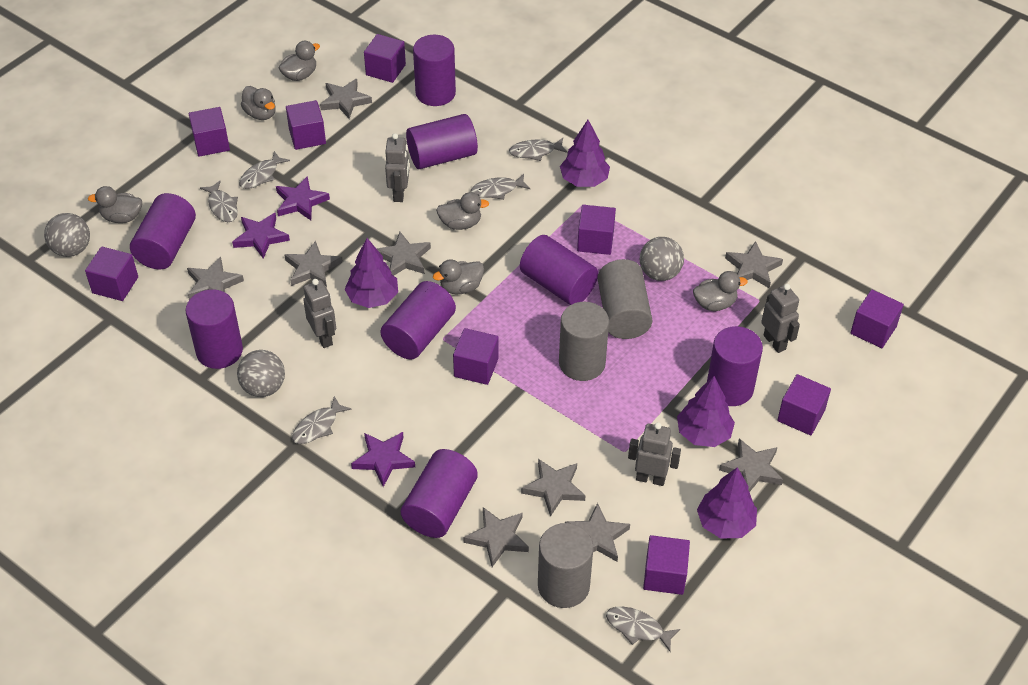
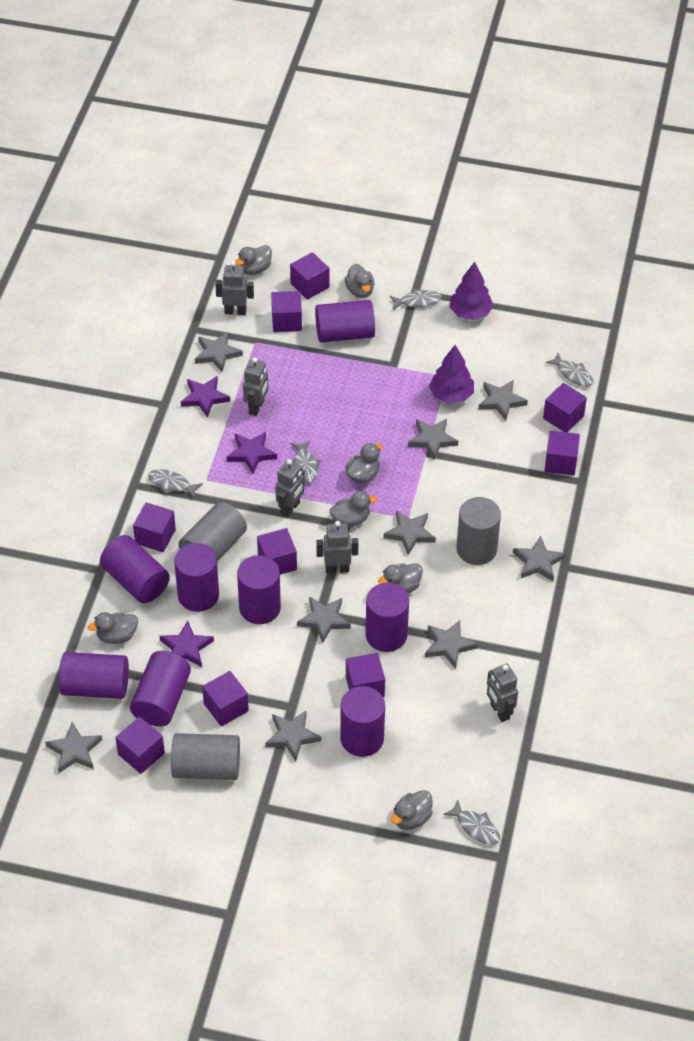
grey ball: 3 -> 0
grey duck: 6 -> 7
grey fish: 6 -> 5
grey robot: 4 -> 5
purple tree: 4 -> 2

